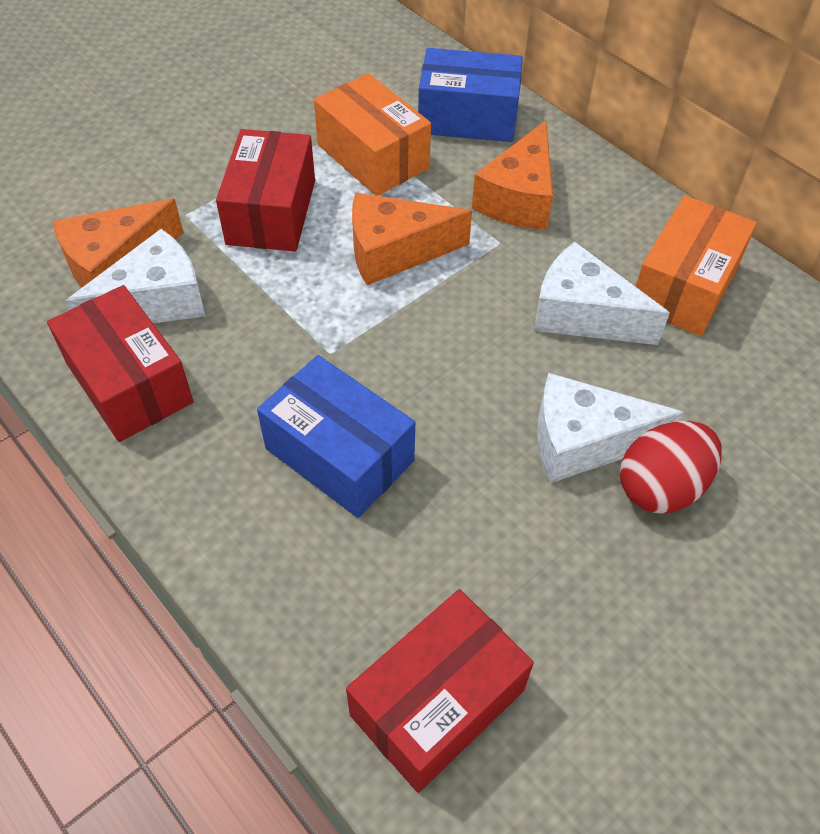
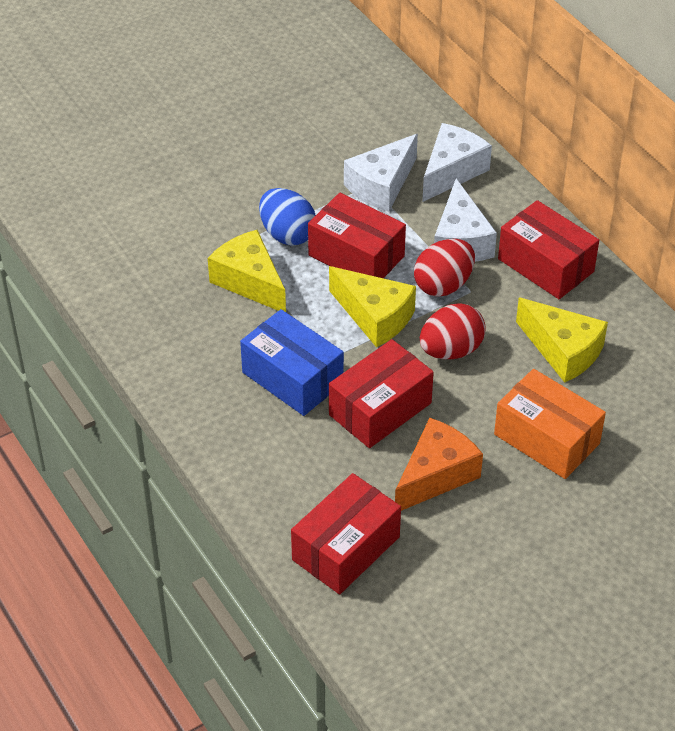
blue box: 2 -> 1
blue egg: 0 -> 1
orange box: 2 -> 1
orange cheese: 3 -> 1
red box: 3 -> 4
red egg: 1 -> 2
yellow cheese: 0 -> 3

